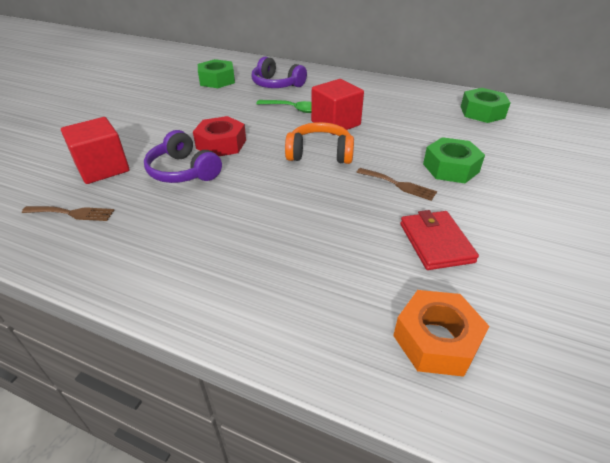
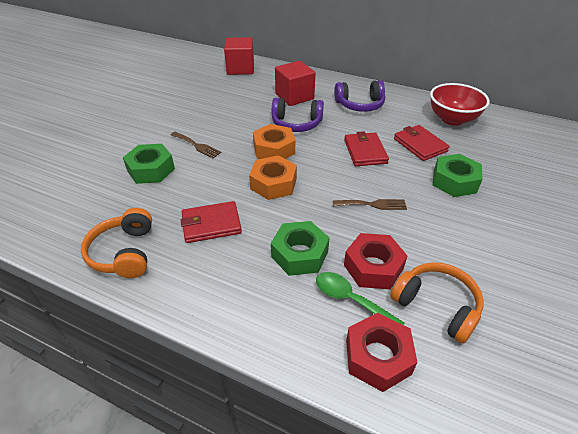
orange headphones: 1 -> 2
orange nut: 1 -> 2
red bowl: 0 -> 1
red nut: 1 -> 2
red wallet: 1 -> 3

